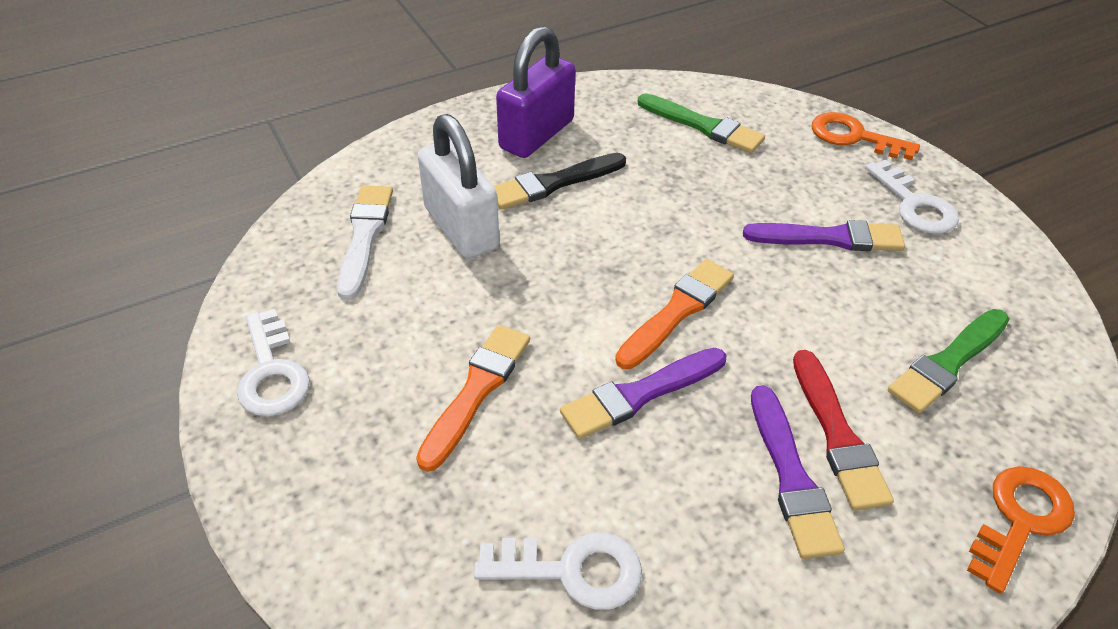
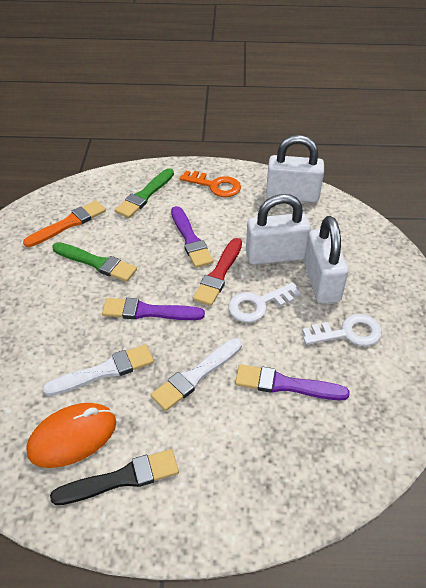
orange brush: 2 -> 1
orange key: 2 -> 1
orange mouse: 0 -> 1
purple padlock: 1 -> 0
white brush: 1 -> 2
white key: 3 -> 2
white padlock: 1 -> 3

